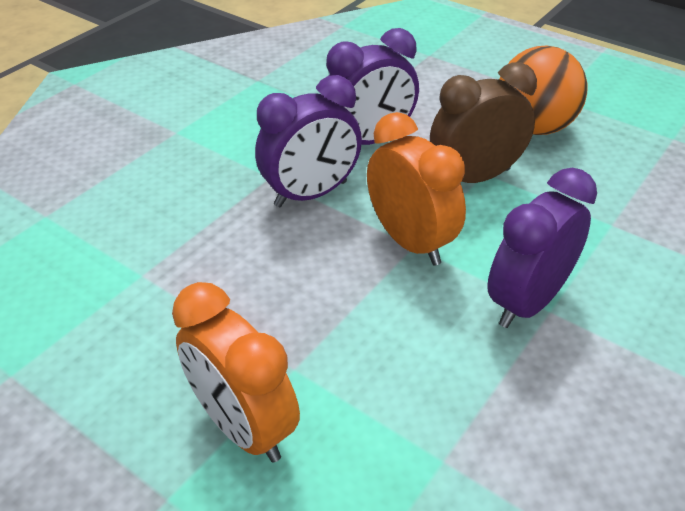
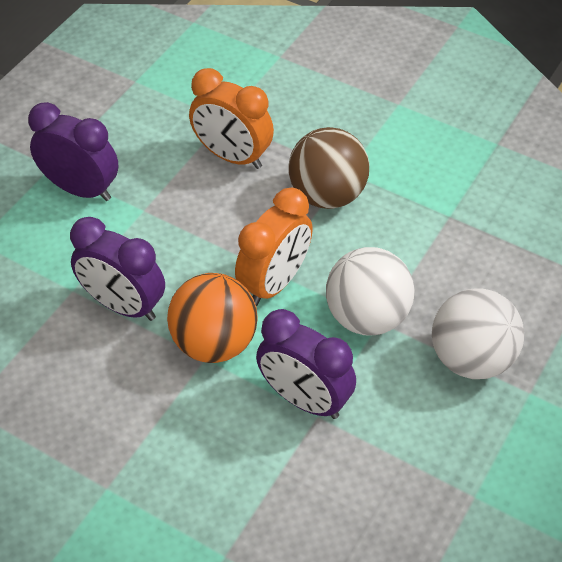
brown ball: 0 -> 1
brown clock: 1 -> 0
white ball: 0 -> 2

